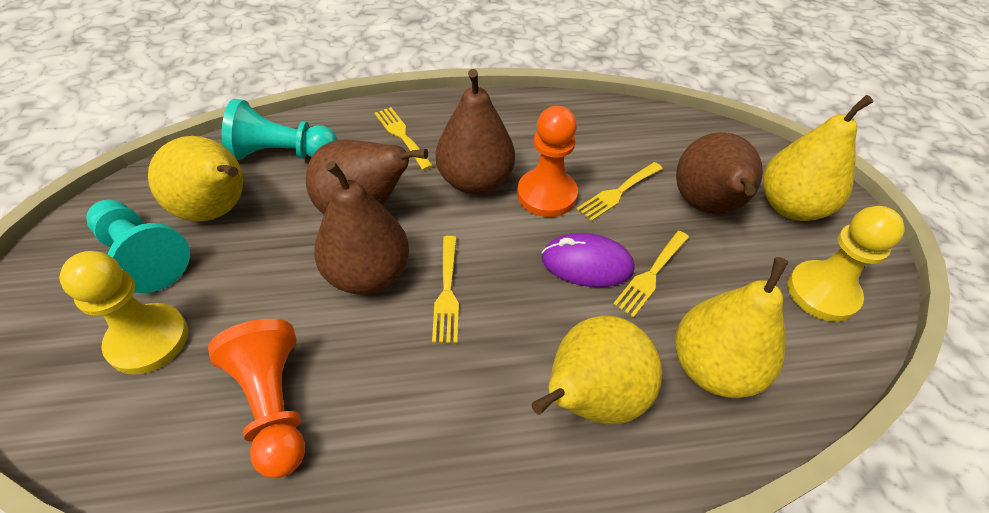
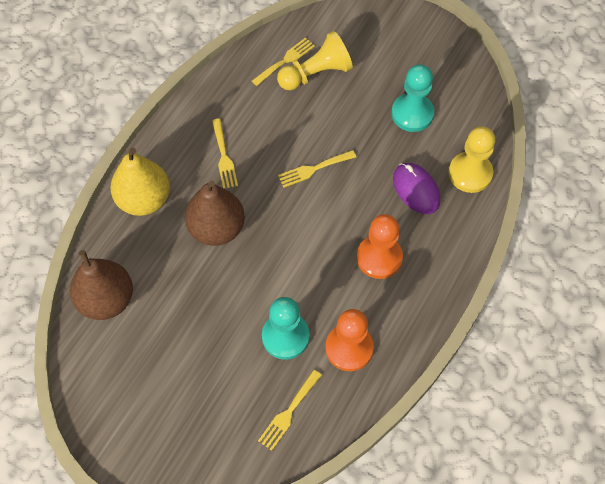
brown pear: 4 -> 2
yellow pear: 4 -> 1

